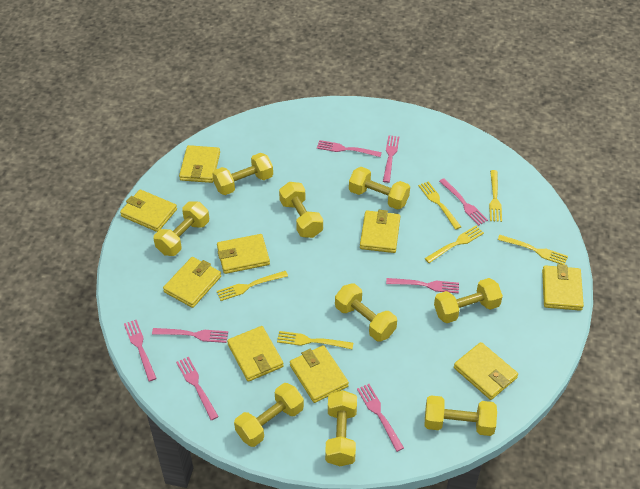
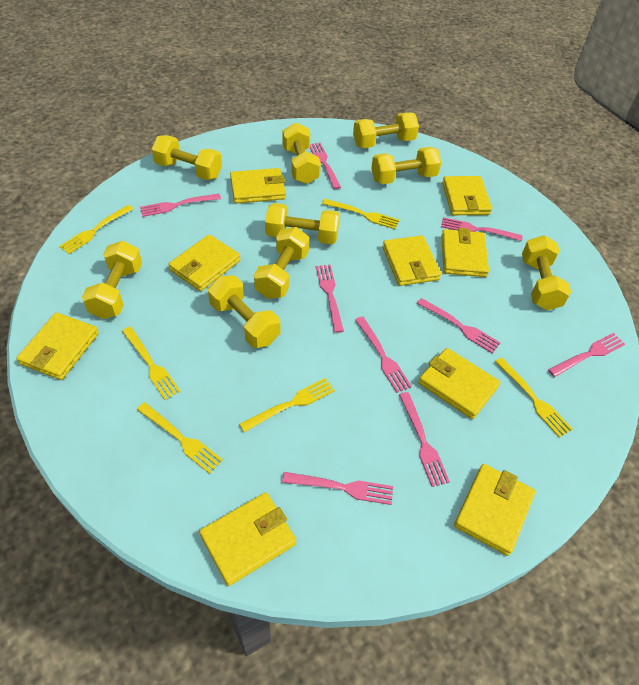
pink fork: 8 -> 9

